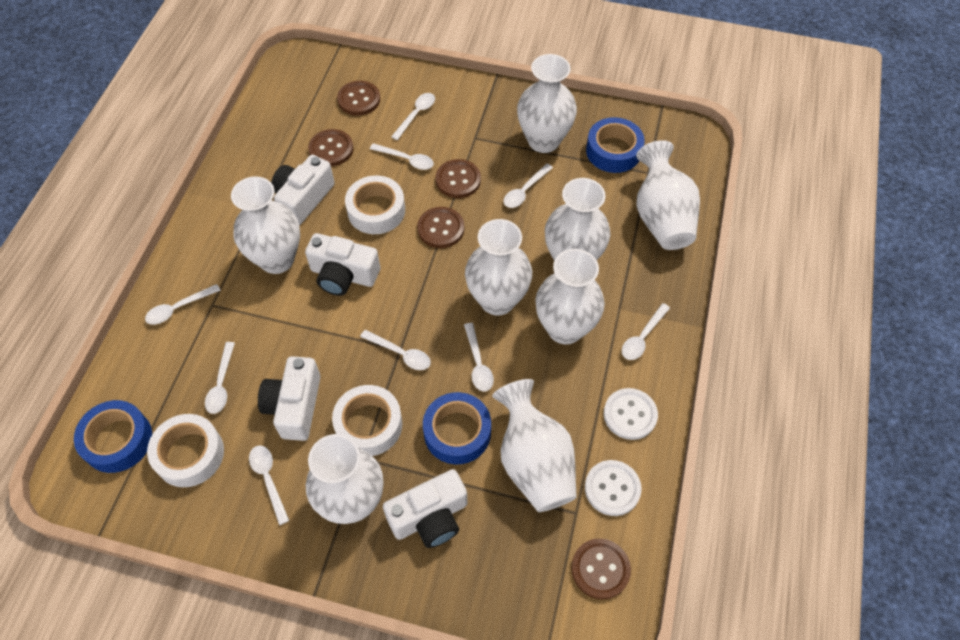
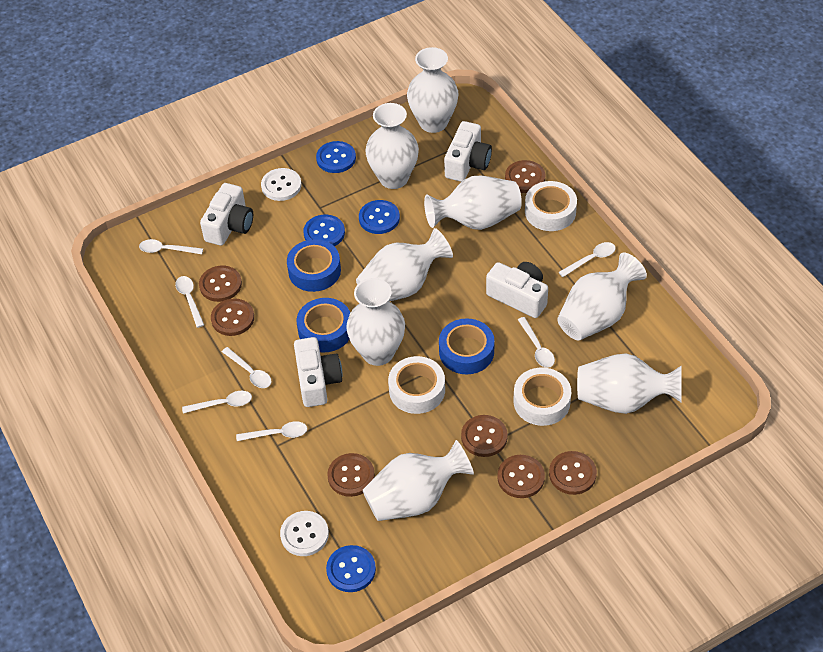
blue button: 0 -> 4
brown button: 5 -> 7
white spoon: 9 -> 7

